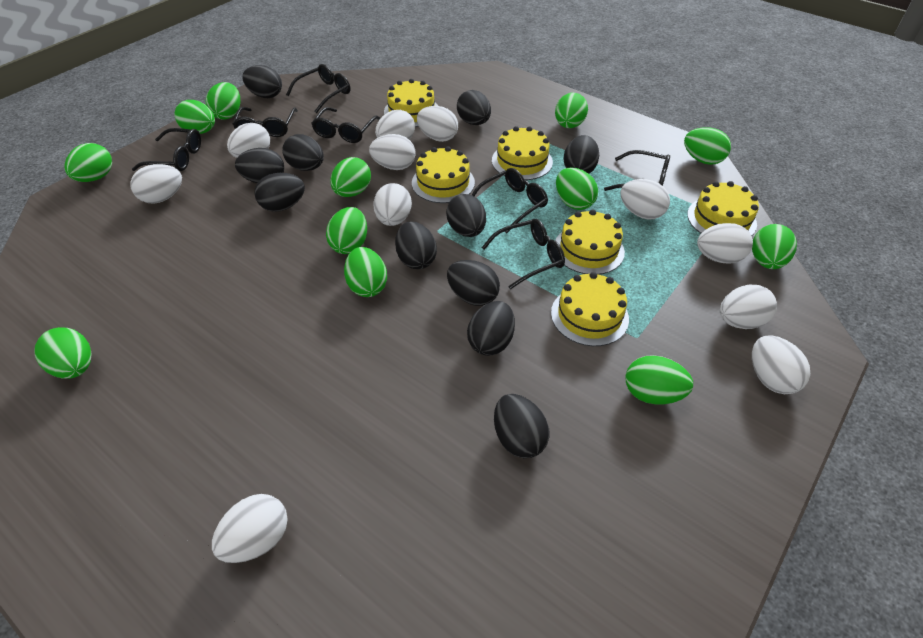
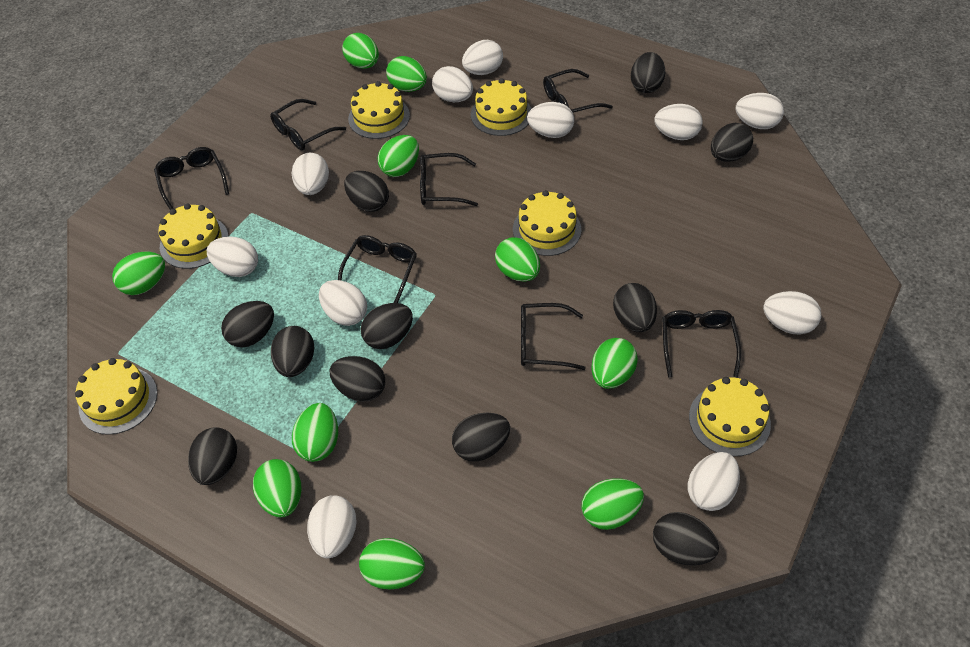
green egg: 12 -> 10

